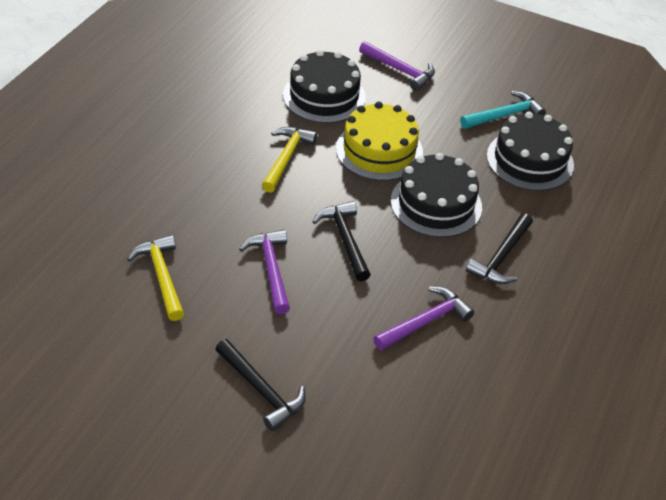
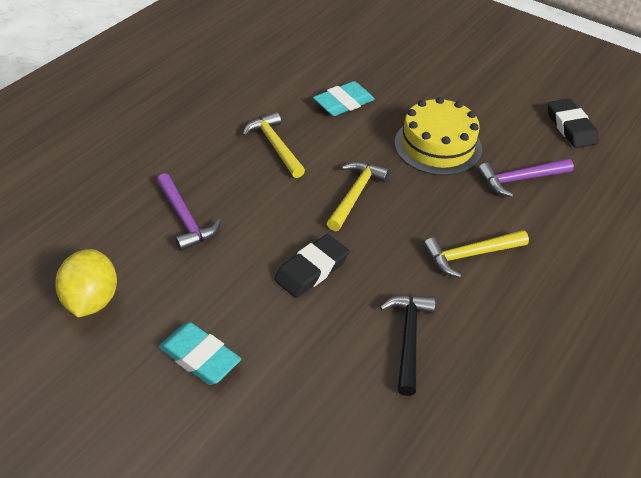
black cake: 3 -> 0
black eraser: 0 -> 2
black hammer: 3 -> 1
purple hammer: 3 -> 2
turquoise eraser: 0 -> 2
turquoise hammer: 1 -> 0
yellow hammer: 2 -> 3
yellow lemon: 0 -> 1

